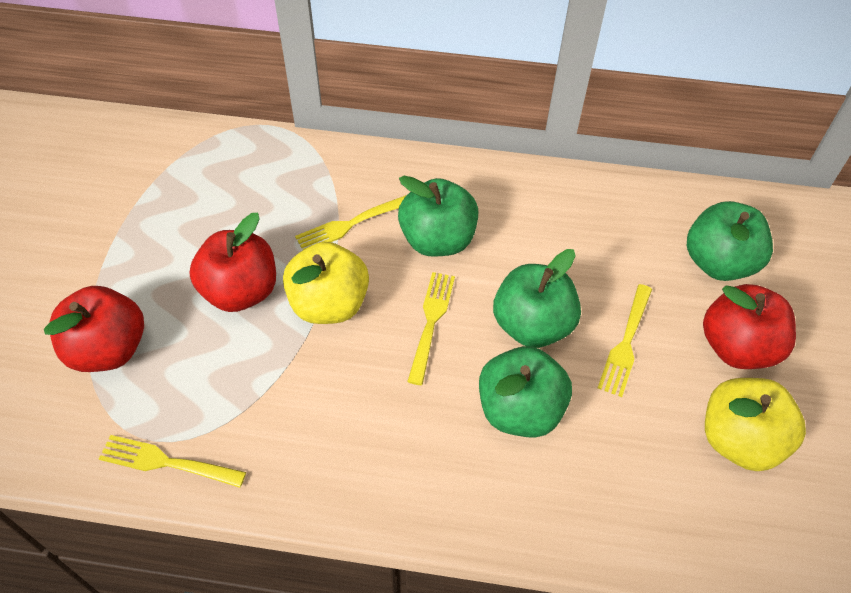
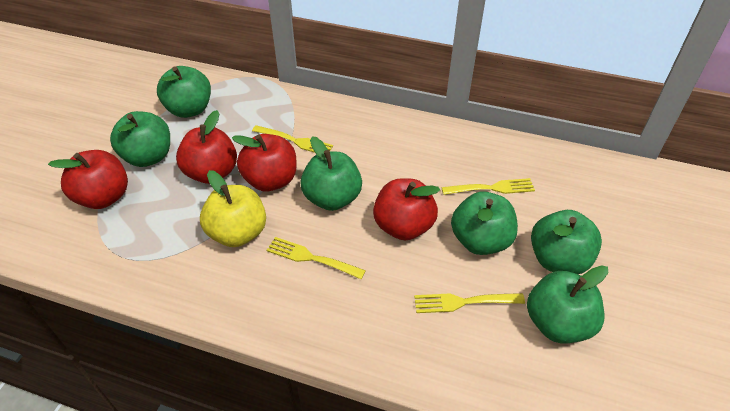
green apple: 4 -> 6
red apple: 3 -> 4
yellow apple: 2 -> 1

